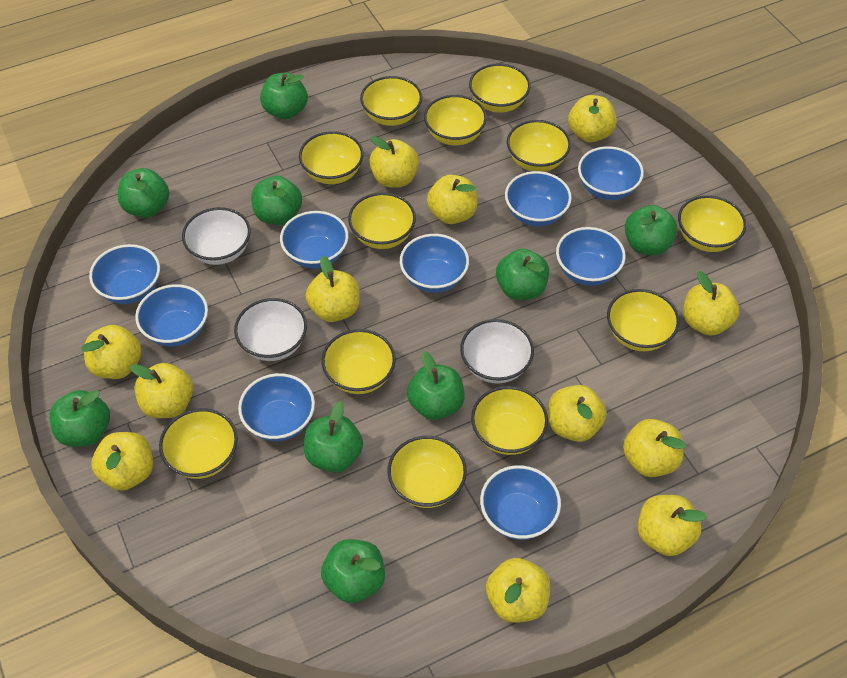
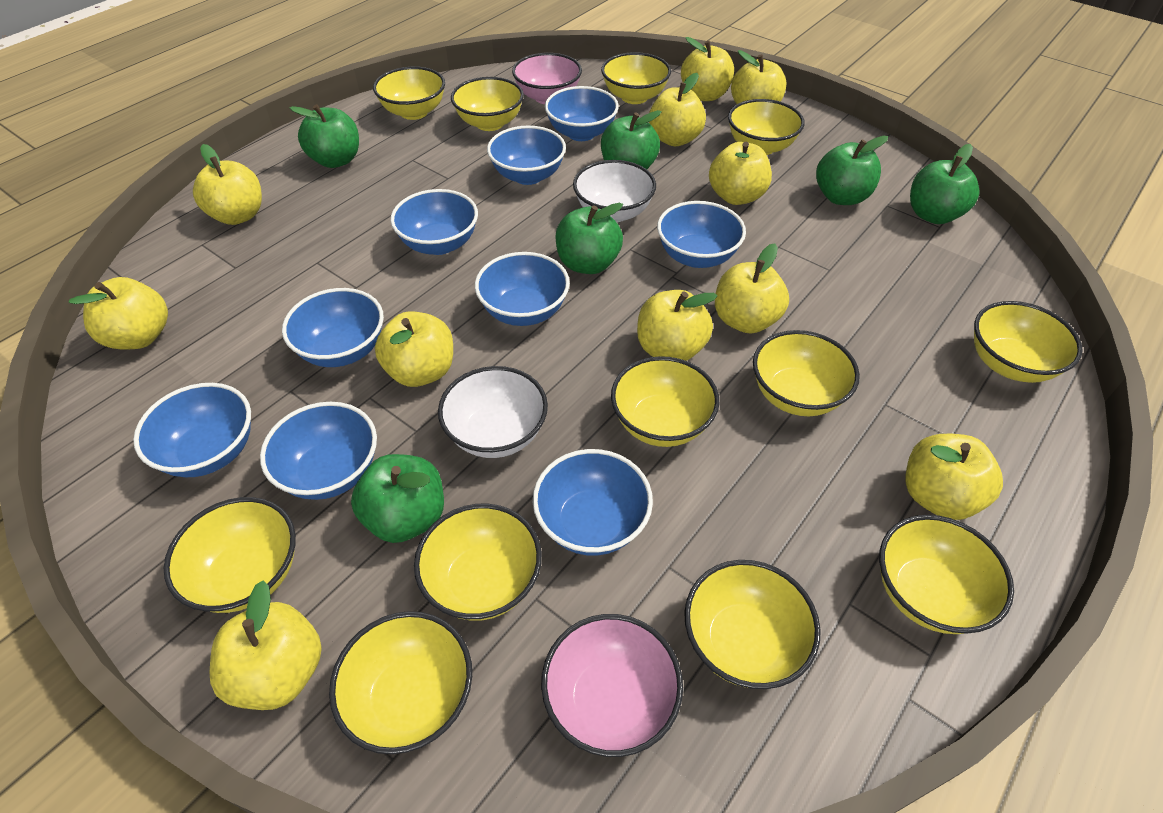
green apple: 9 -> 6
pink bowl: 0 -> 2
white bowl: 3 -> 2
yellow apple: 12 -> 11

